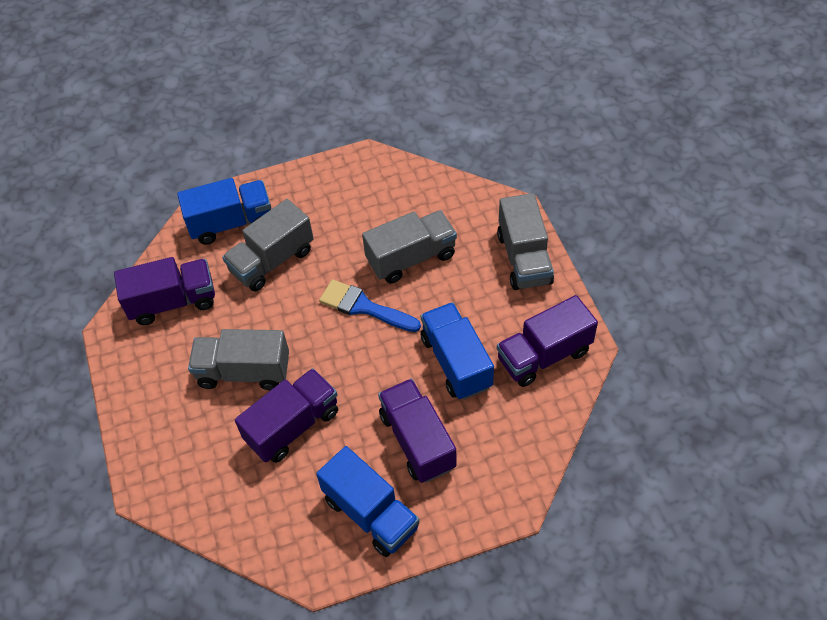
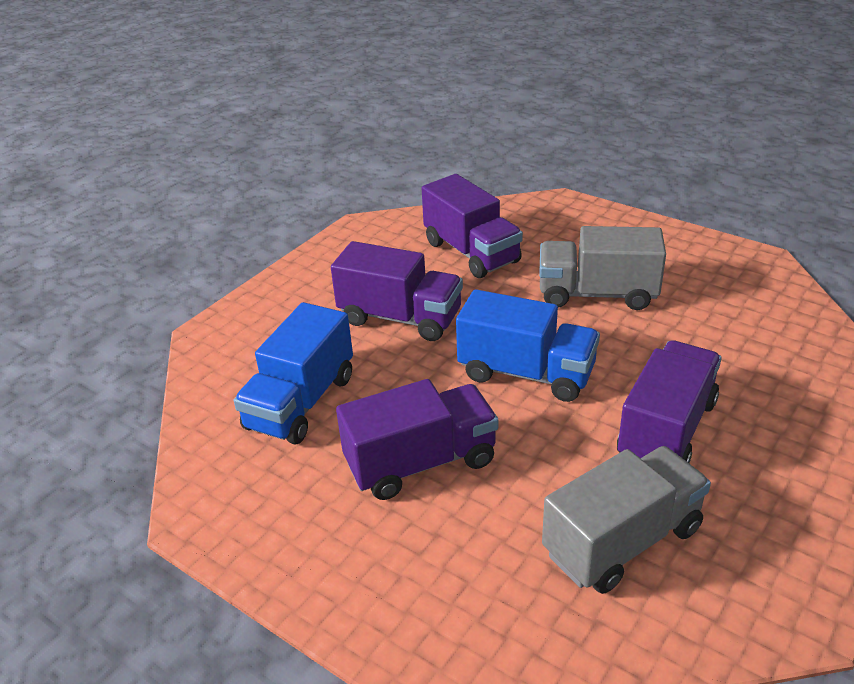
blue brush: 1 -> 0
blue truck: 3 -> 2
grey truck: 4 -> 2

